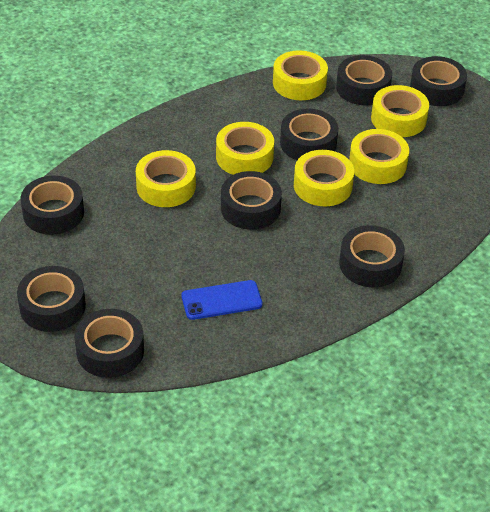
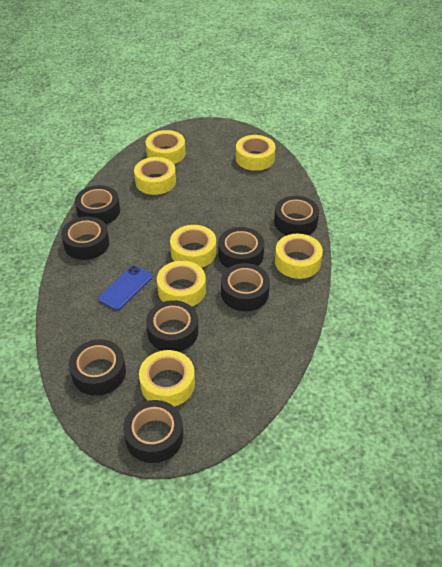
yellow tape: 6 -> 7

